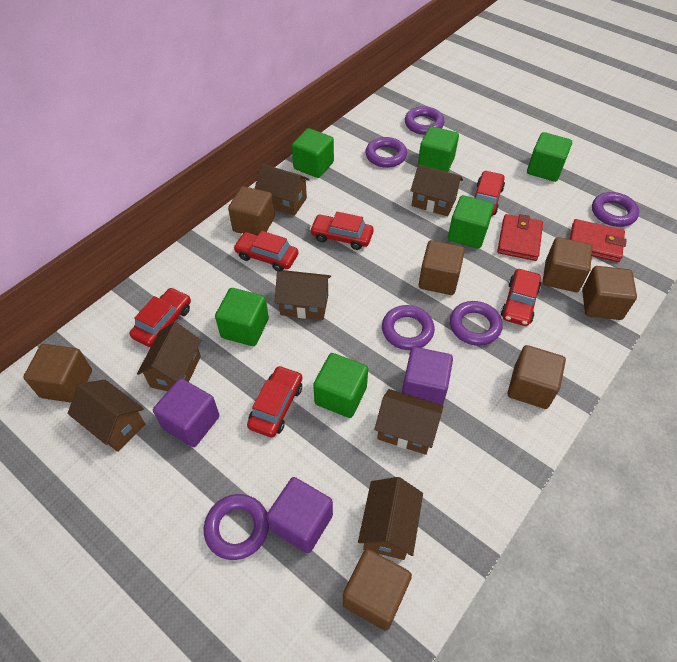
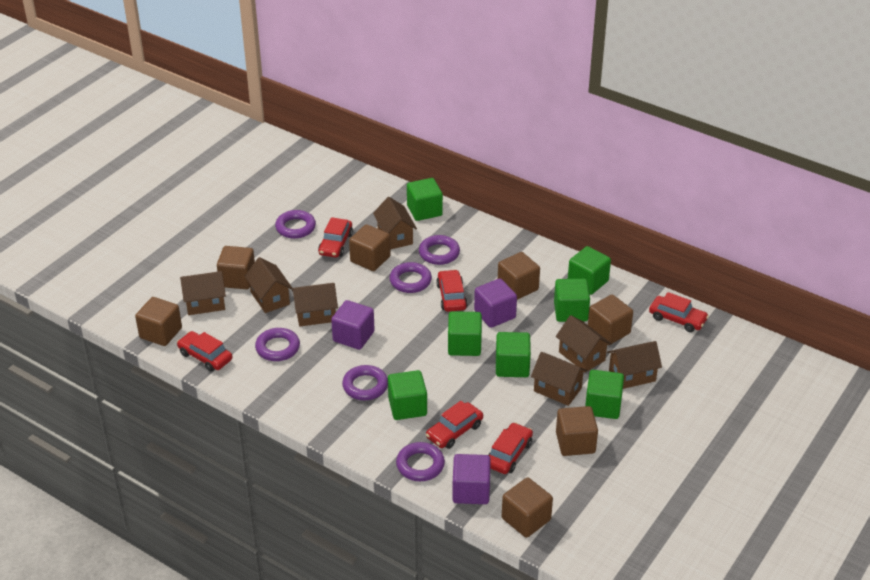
green cube: 6 -> 7
red wallet: 2 -> 0

